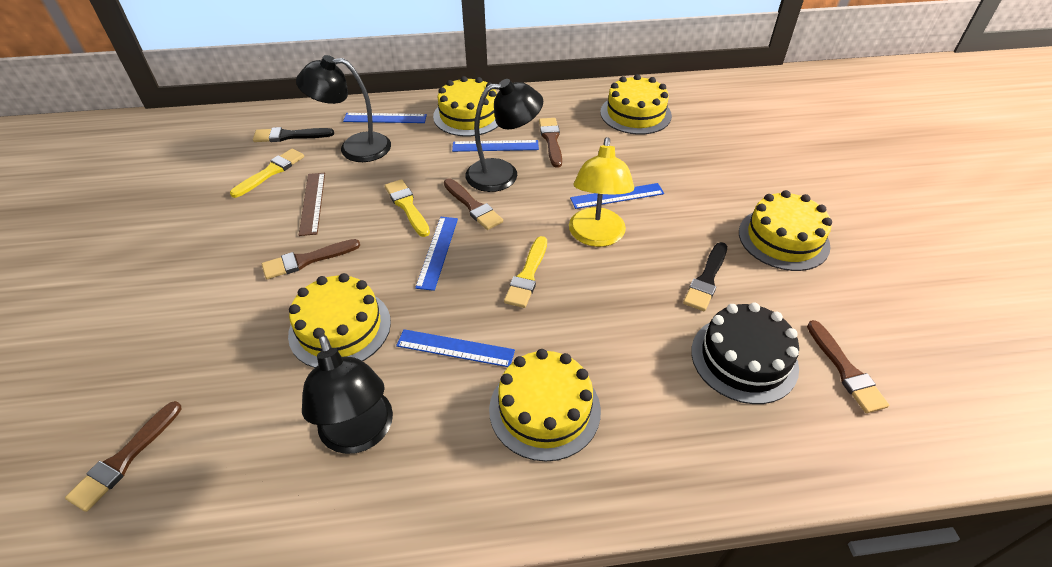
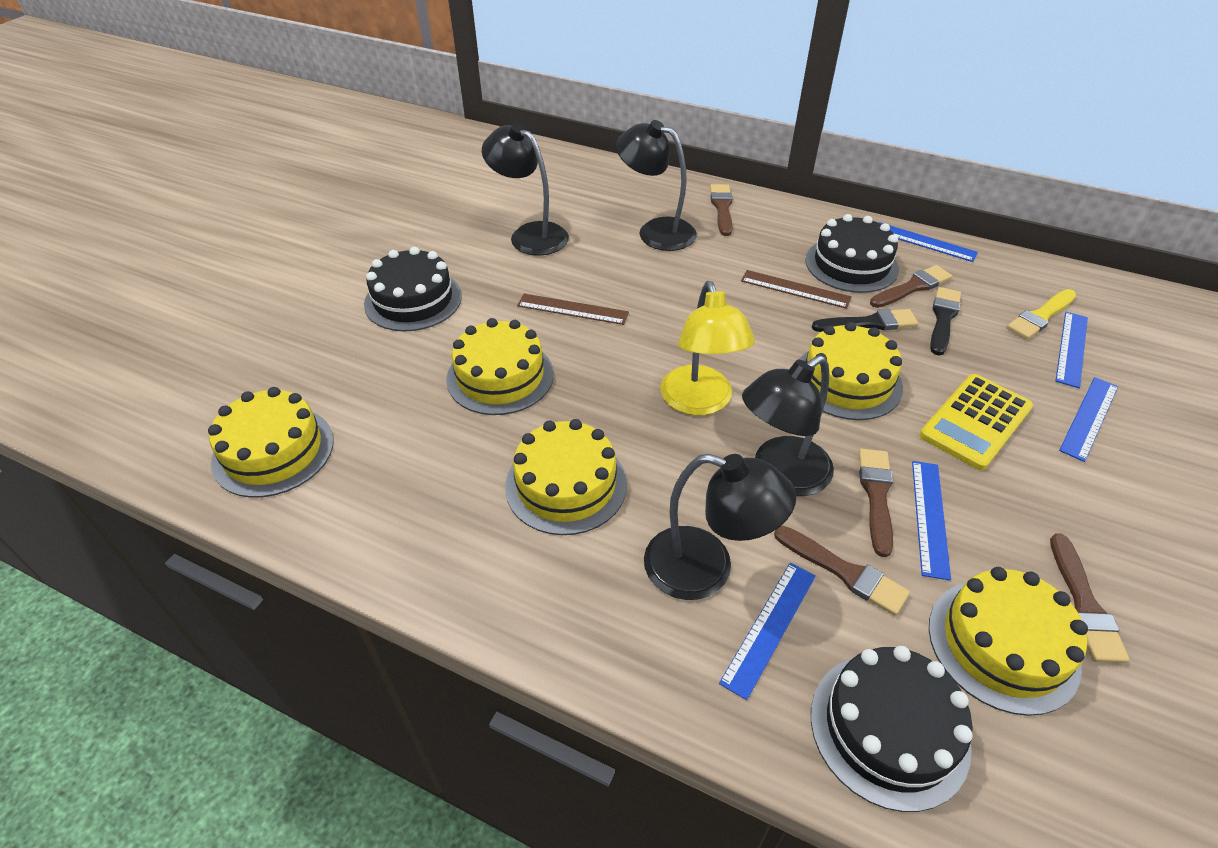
black cake: 1 -> 3
black lamp: 3 -> 4
brown ruler: 1 -> 2
yellow brush: 3 -> 1
yellow calculator: 0 -> 1

